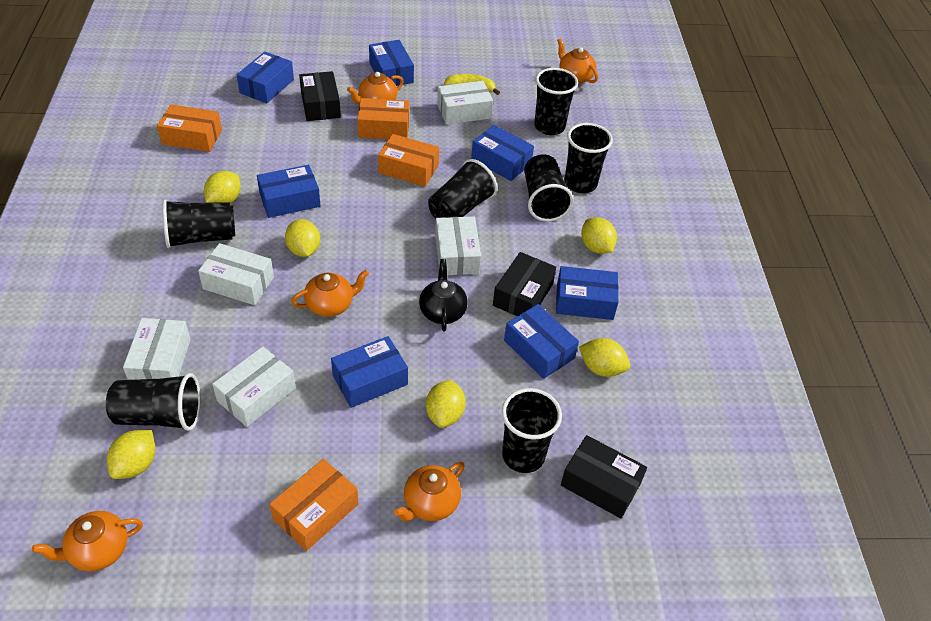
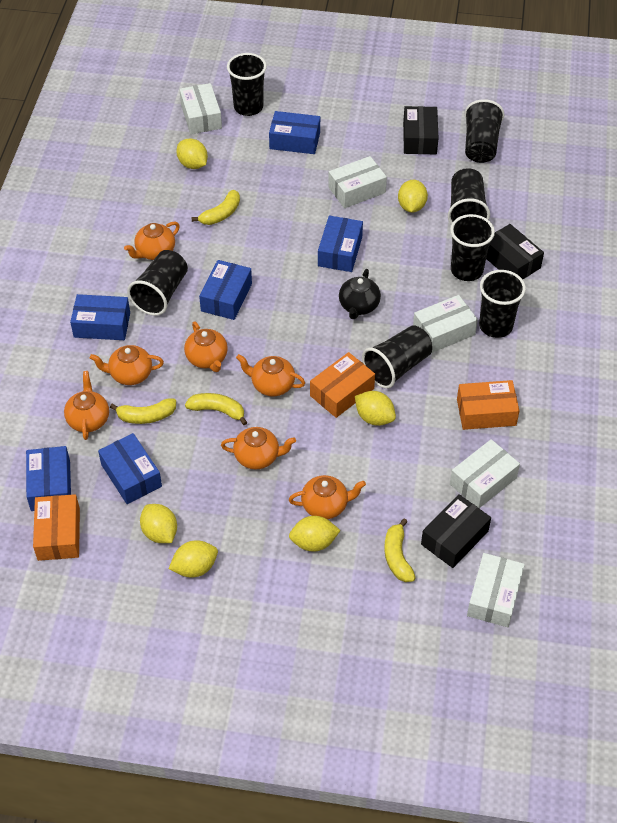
blue box: 7 -> 6
orange box: 4 -> 3
orange teapot: 5 -> 7
yellow banana: 1 -> 4

